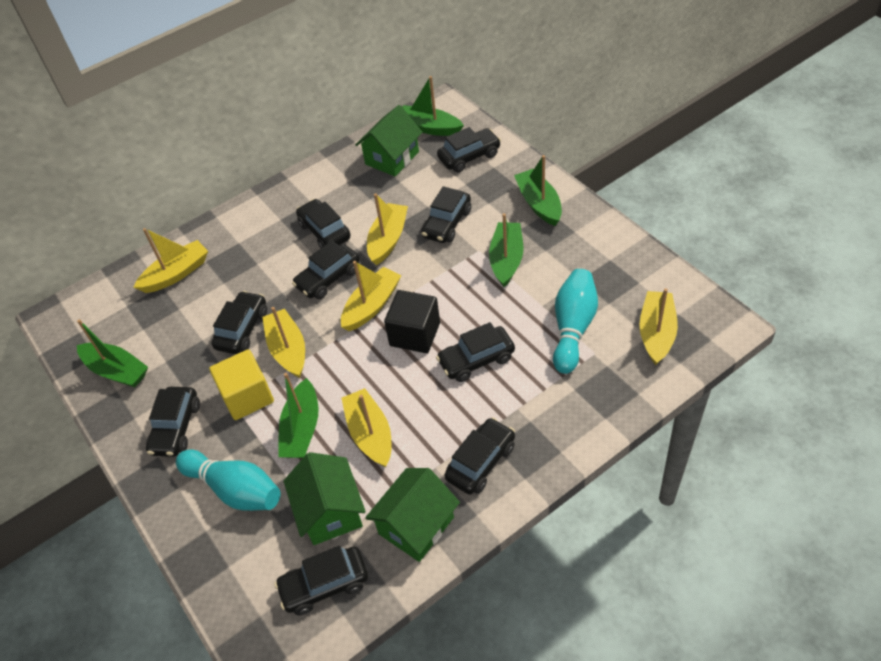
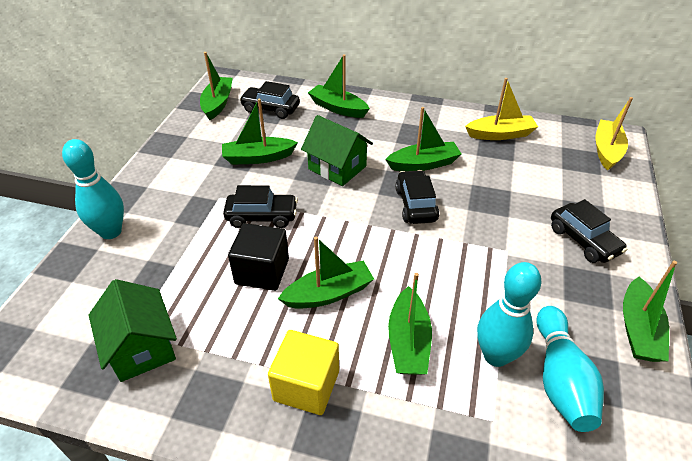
black car: 9 -> 4
green boat: 5 -> 7
green house: 3 -> 2
turquoise bowling pin: 2 -> 3
yellow boat: 6 -> 2

